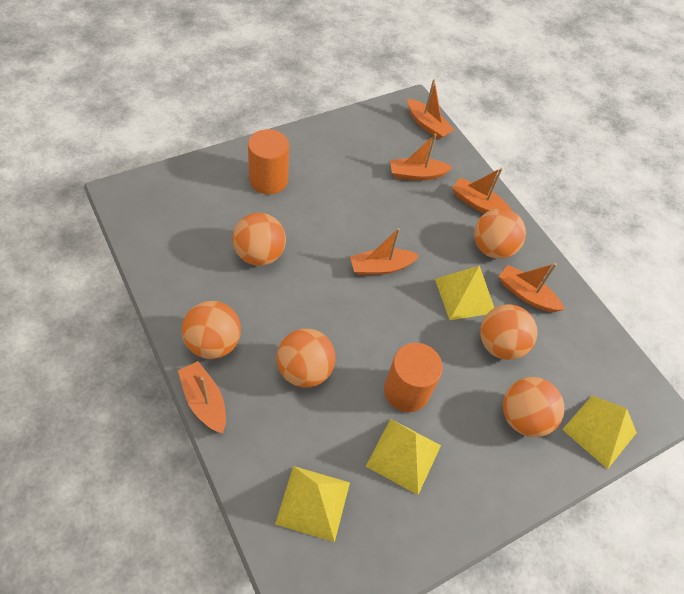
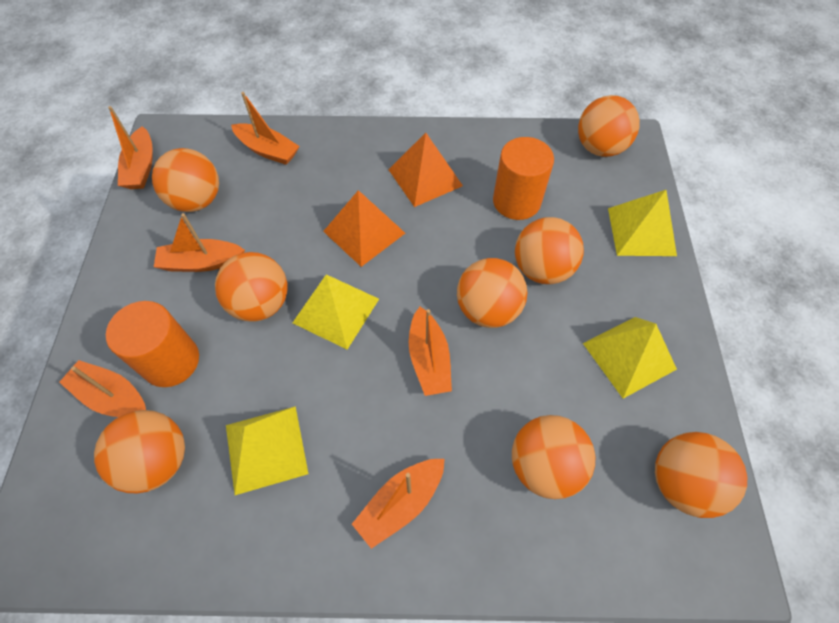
orange ball: 6 -> 8
orange pyramid: 0 -> 2

